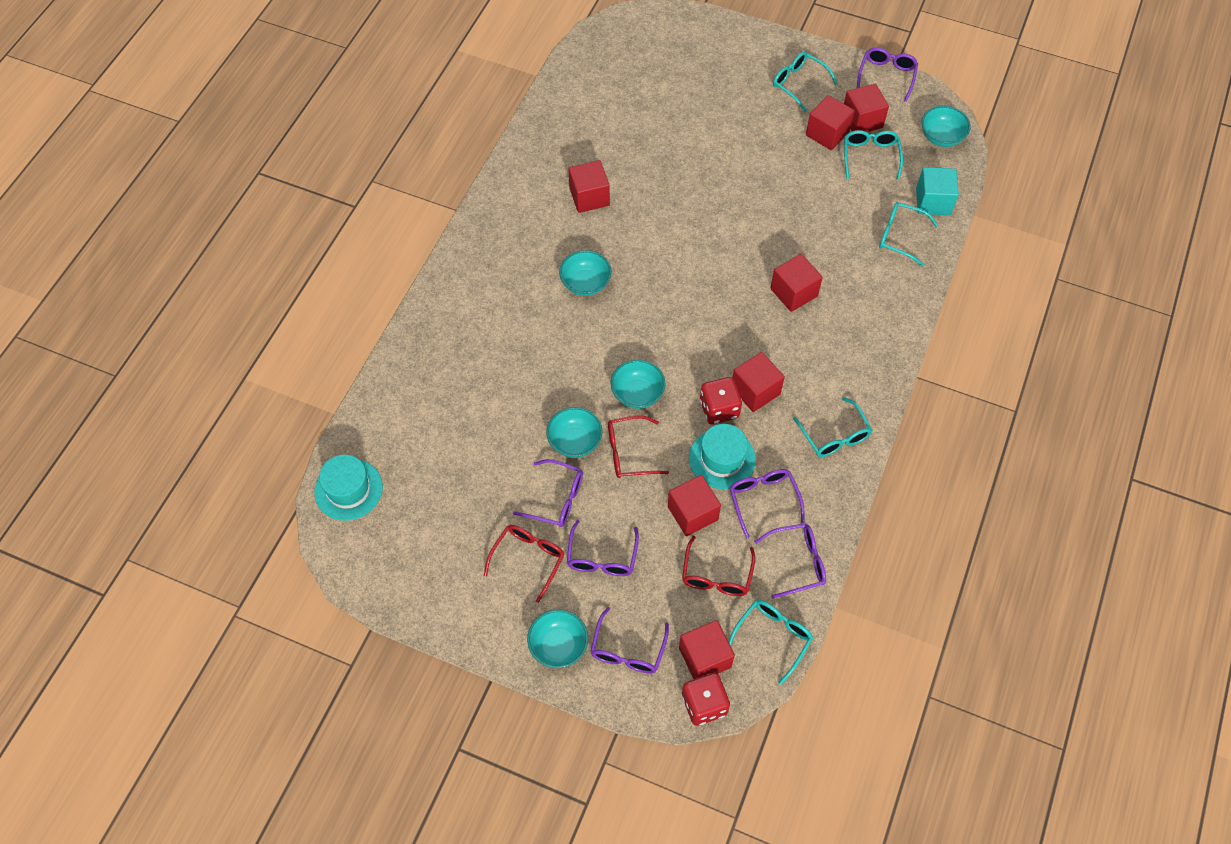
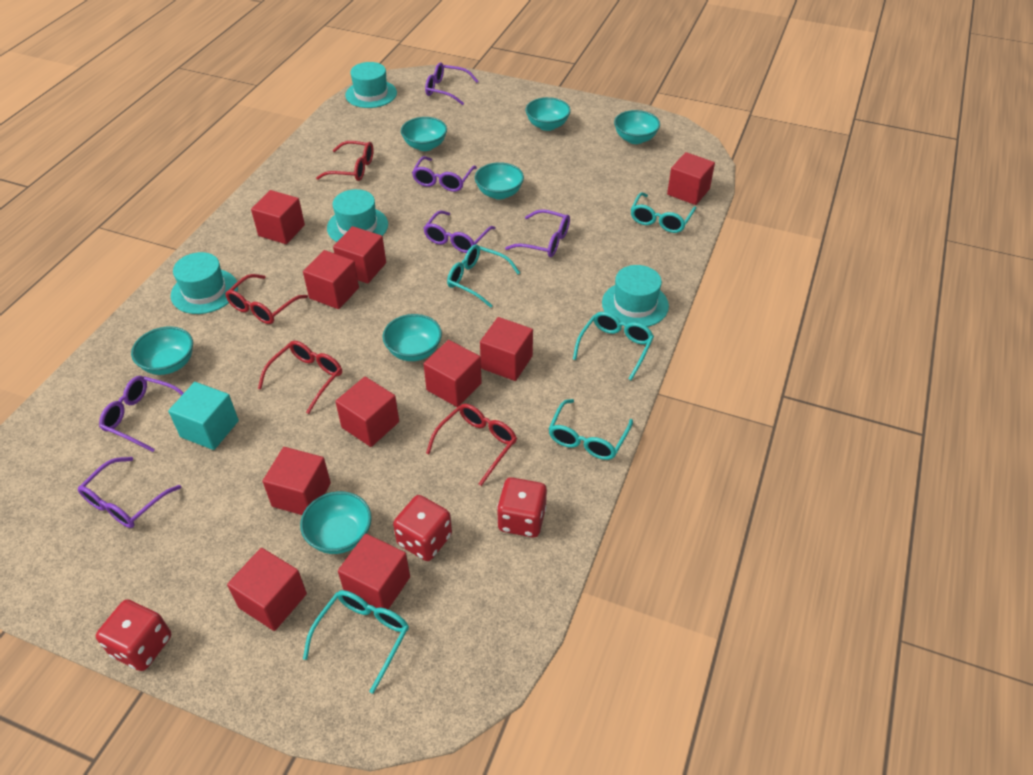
red cube: 7 -> 10
red dice: 2 -> 3
red glasses: 3 -> 4
turquoise bowl: 5 -> 7
turquoise hat: 2 -> 4

